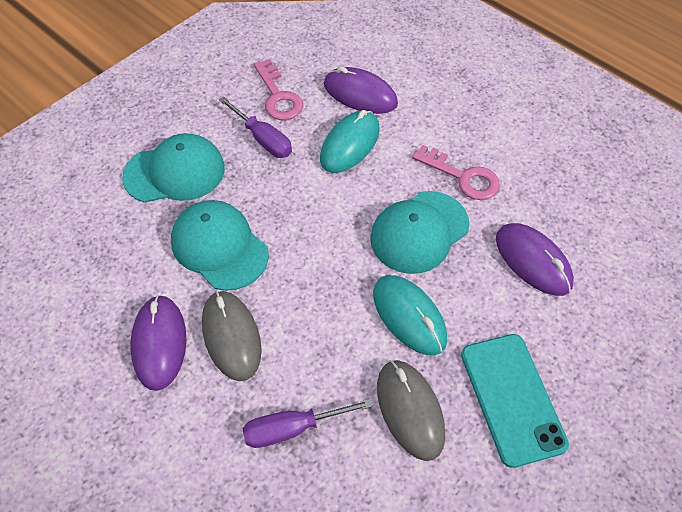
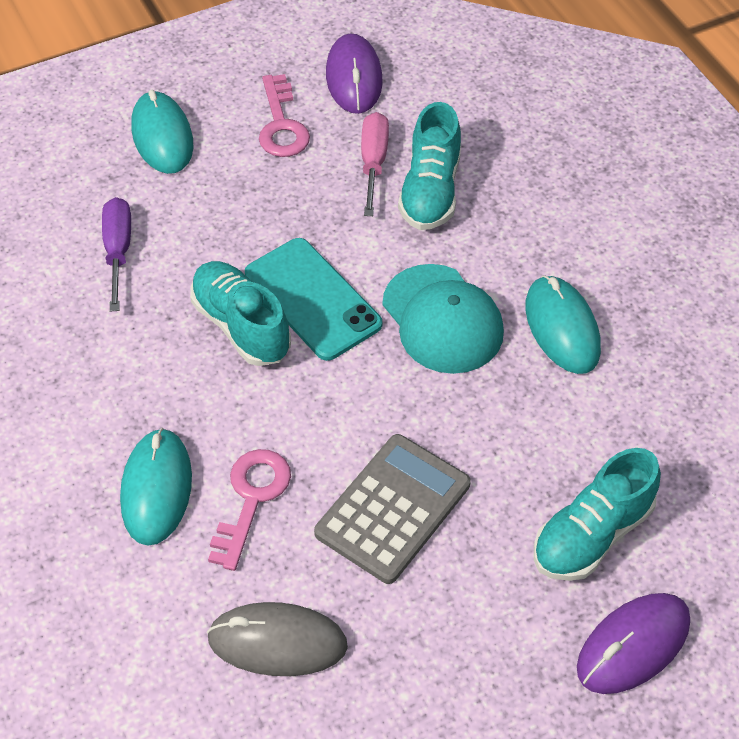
grey calculator: 0 -> 1
grey mouse: 2 -> 1
pink screwdriver: 0 -> 1
purple mouse: 3 -> 2
purple screwdriver: 2 -> 1
turquoise cap: 3 -> 1
turquoise mouse: 2 -> 3
turquoise shoe: 0 -> 3

